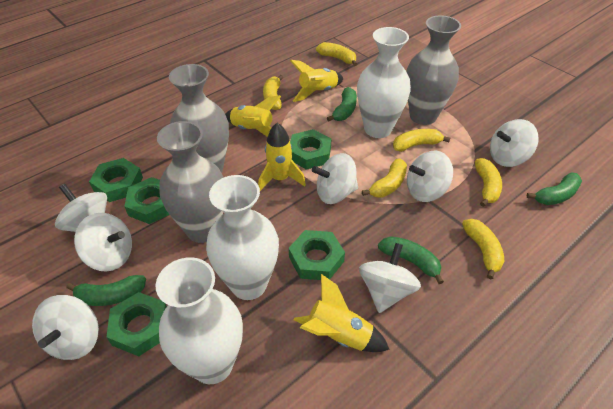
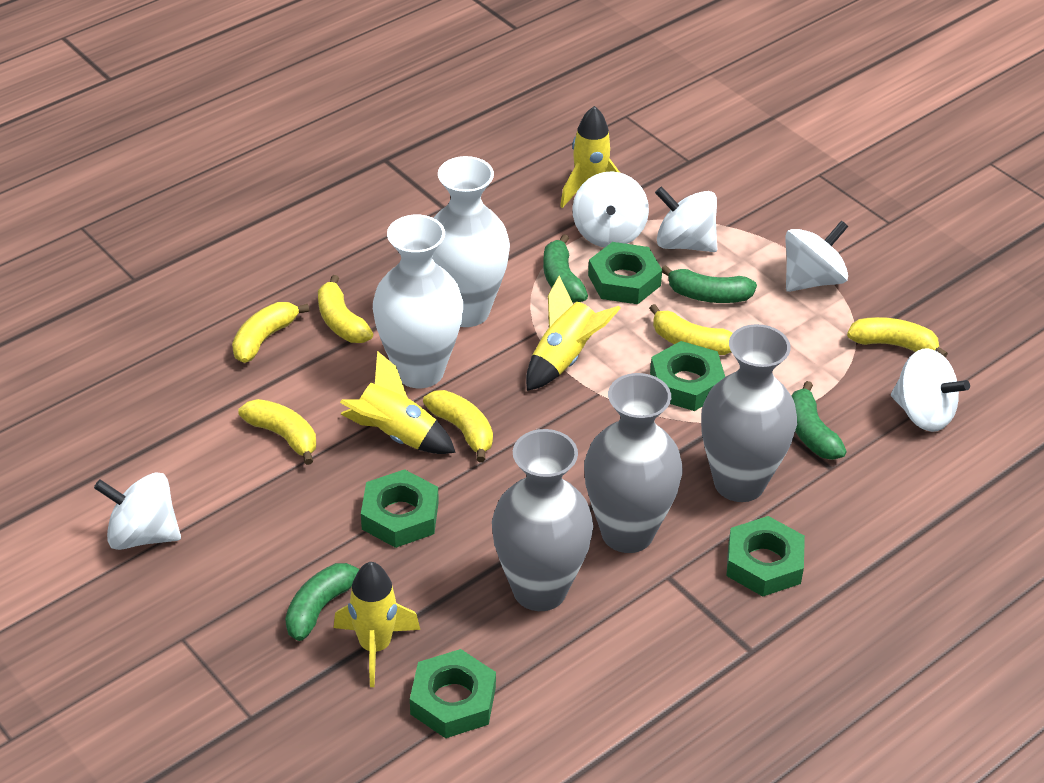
white spinning top: 7 -> 5
white vase: 3 -> 2

